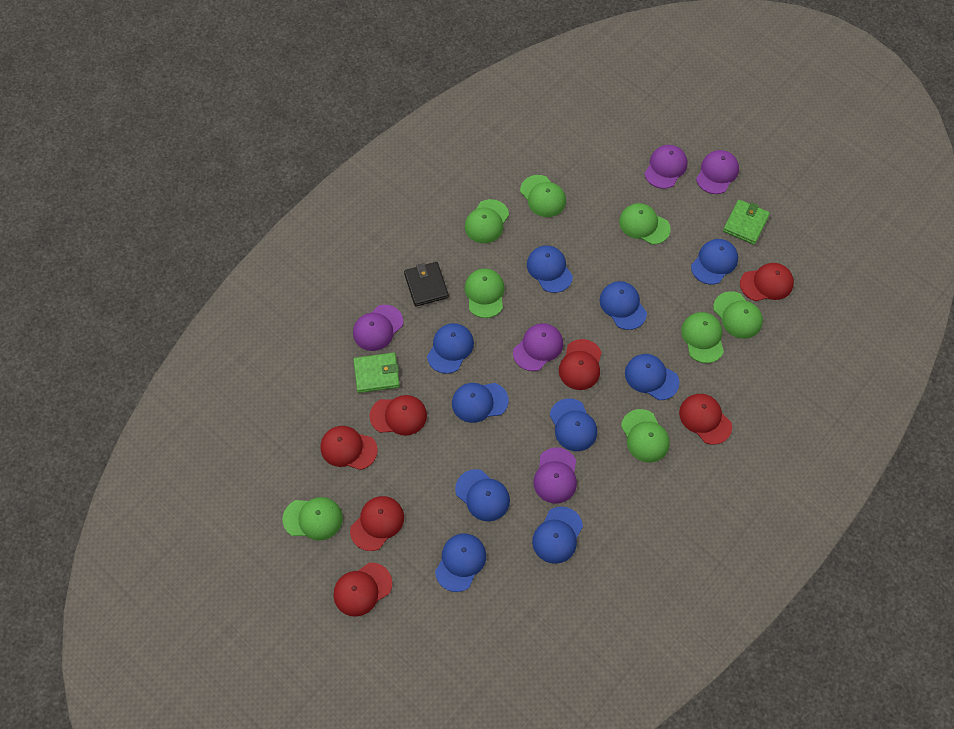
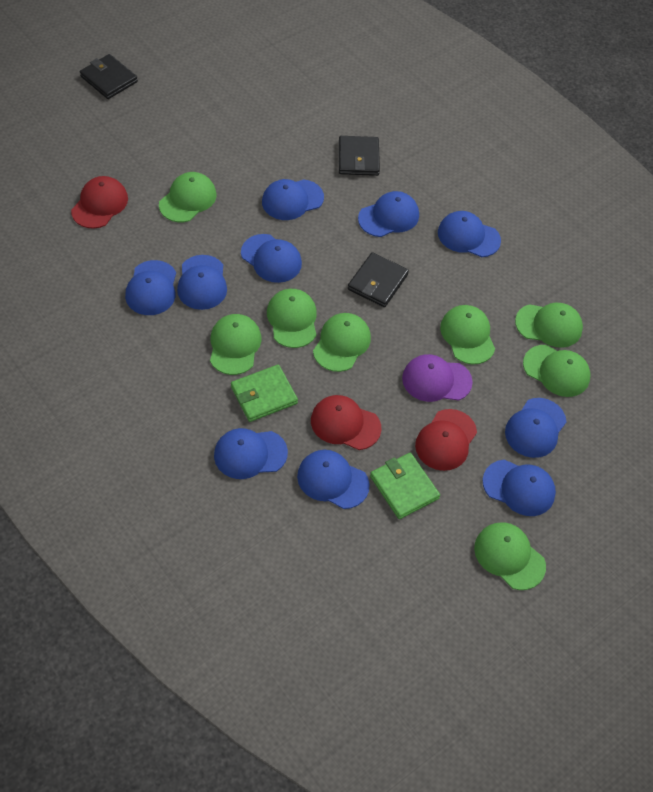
black wallet: 1 -> 3
purple cap: 5 -> 1
red cap: 7 -> 3

